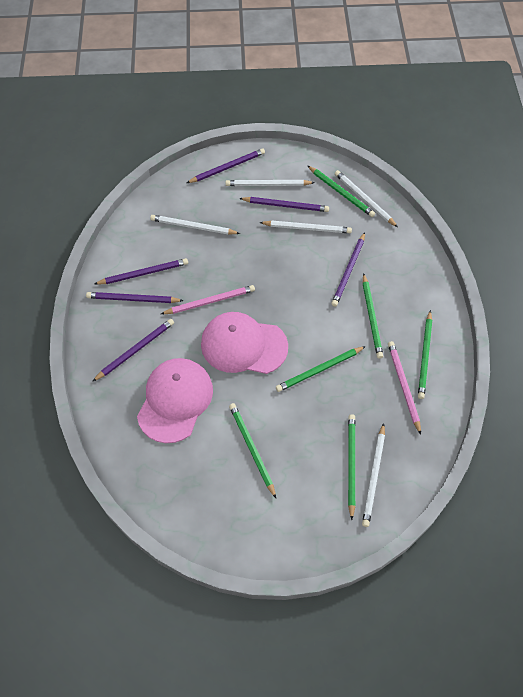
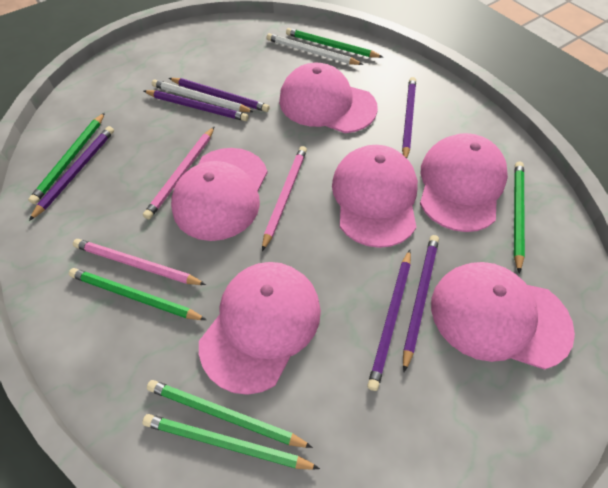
pink cap: 2 -> 6
pink pencil: 2 -> 3
white pencil: 5 -> 2

